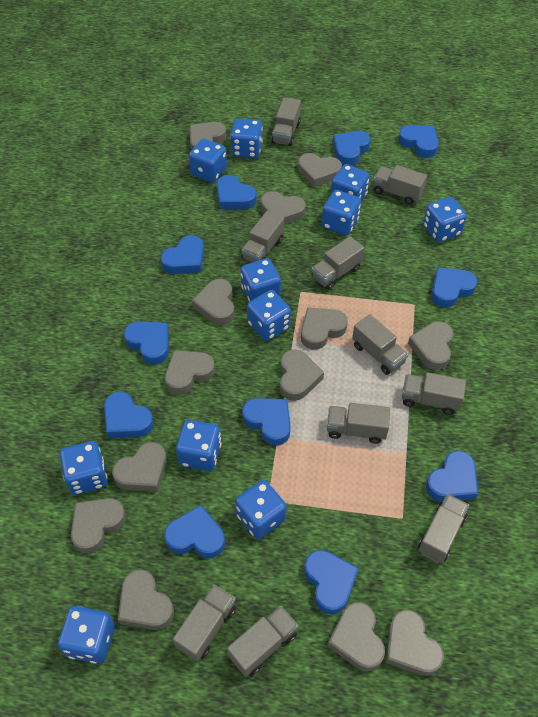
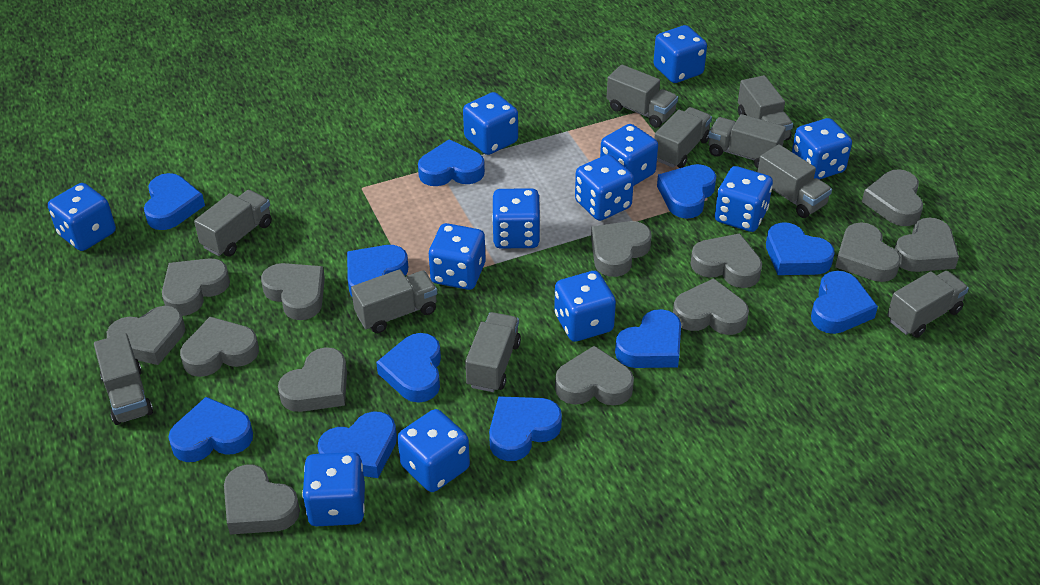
blue dice: 11 -> 12

